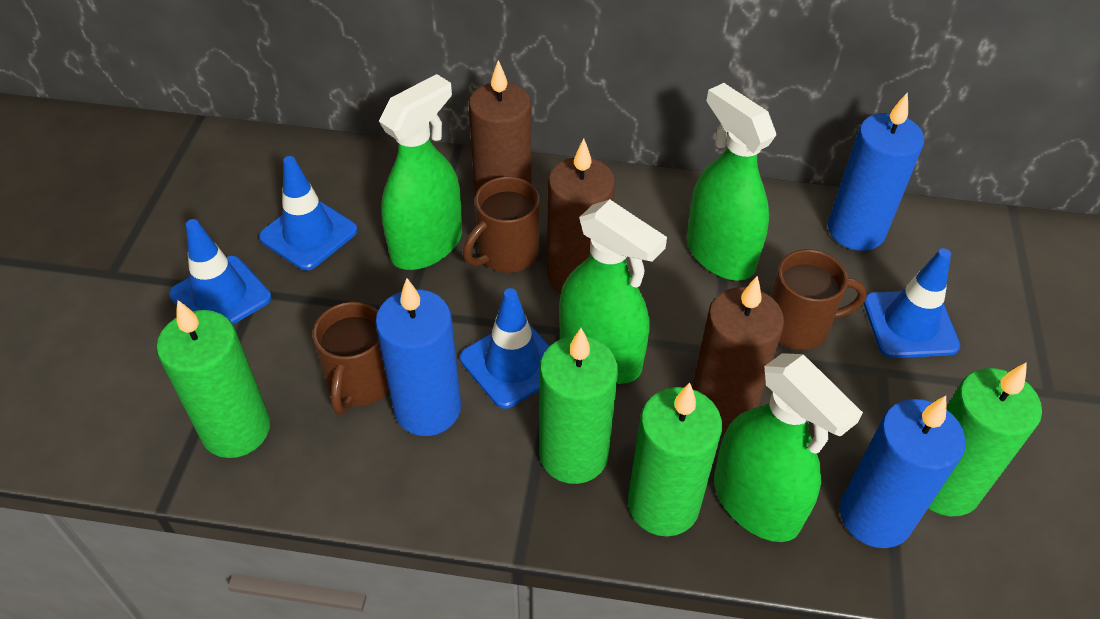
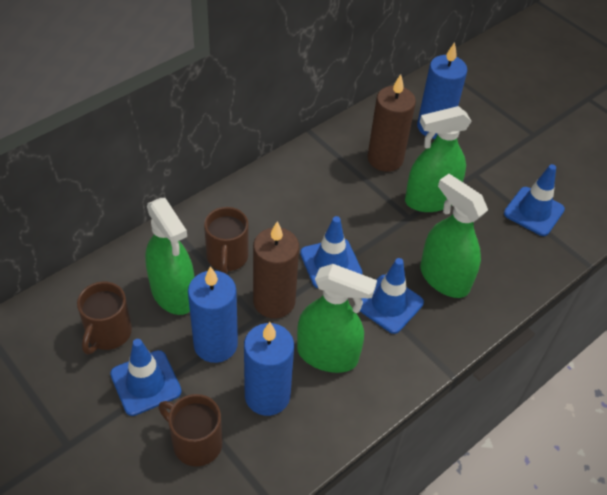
brown candle: 3 -> 2
green candle: 4 -> 0

